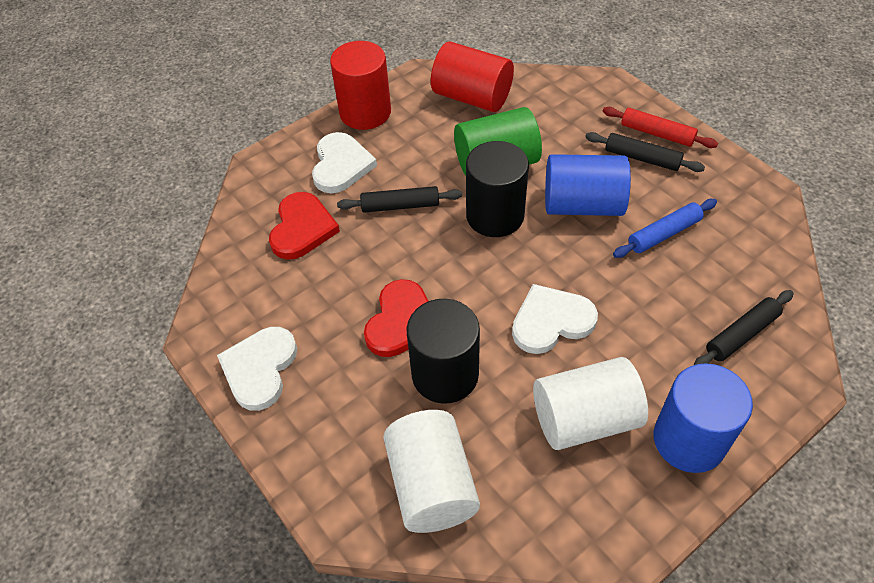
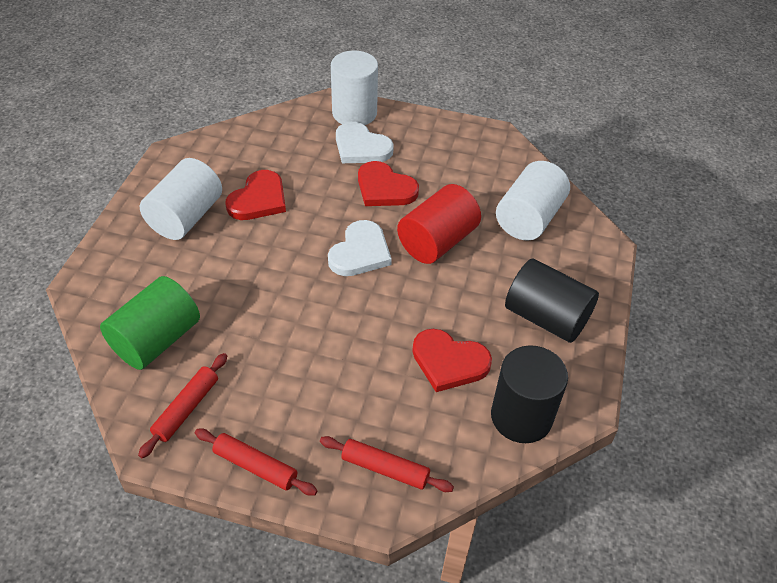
black rolling pin: 3 -> 0
blue cylinder: 2 -> 0
blue rolling pin: 1 -> 0
red cylinder: 2 -> 1
red heart: 2 -> 3
red rolling pin: 1 -> 3
white cylinder: 2 -> 3
white heart: 3 -> 2

